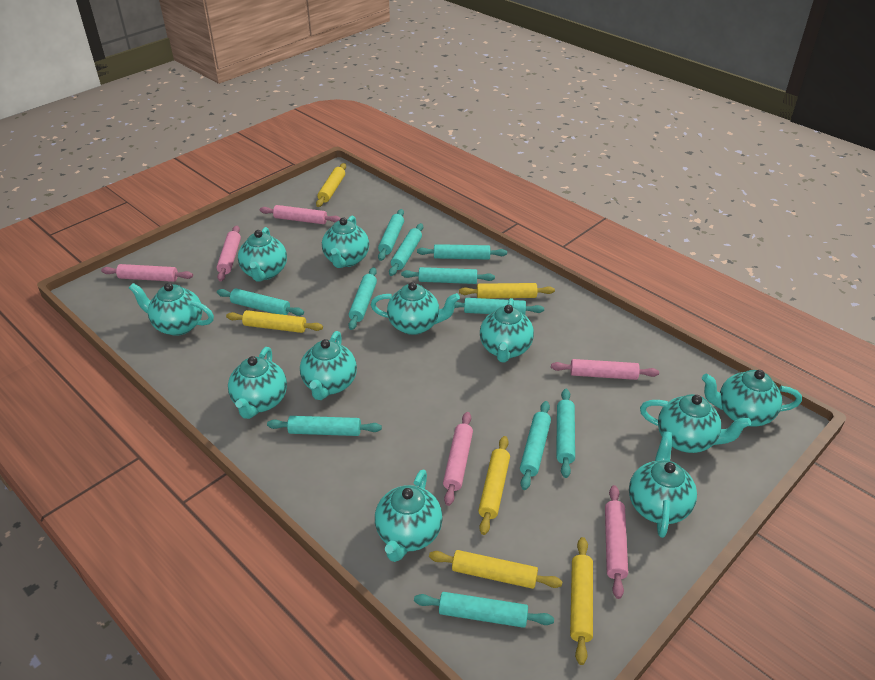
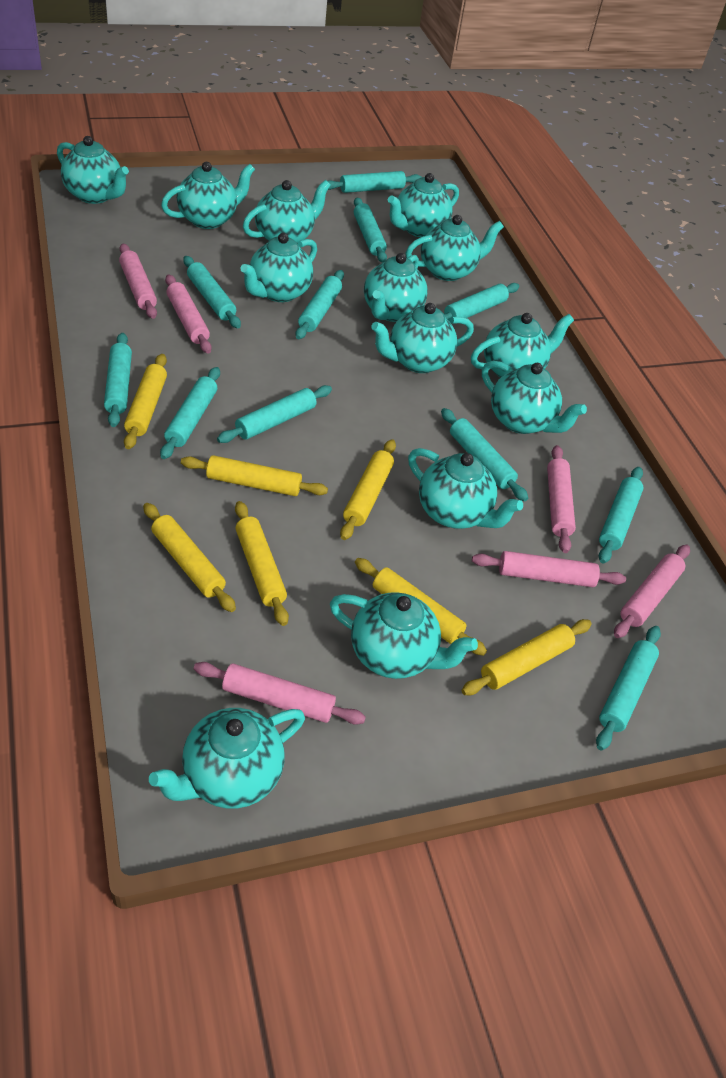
turquoise teapot: 11 -> 13
yellow rolling pin: 6 -> 7

